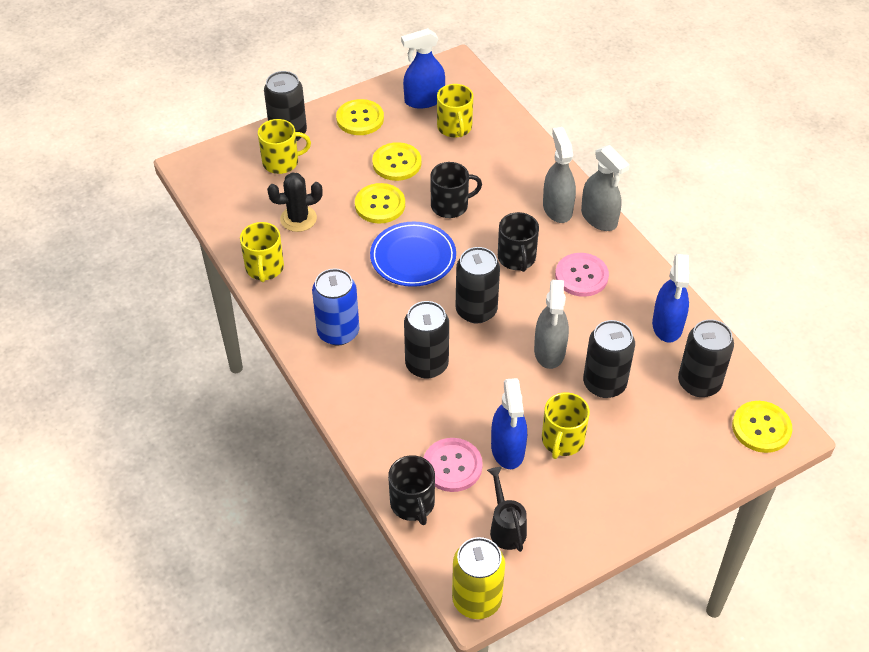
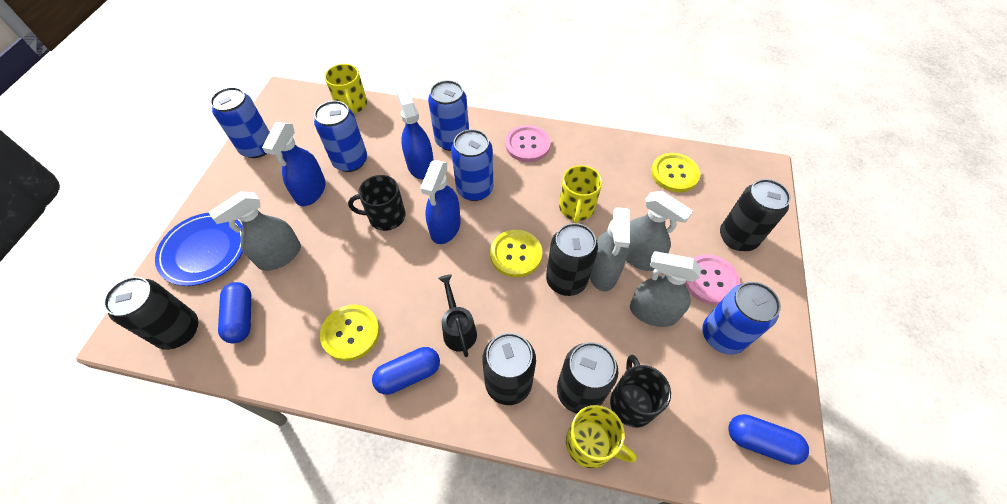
black cactus: 1 -> 0
black mug: 3 -> 2
blue can: 1 -> 5
blue capsule: 0 -> 3
grey spray bottle: 3 -> 4
yellow button: 4 -> 3
yellow can: 1 -> 0
yellow mug: 4 -> 3

